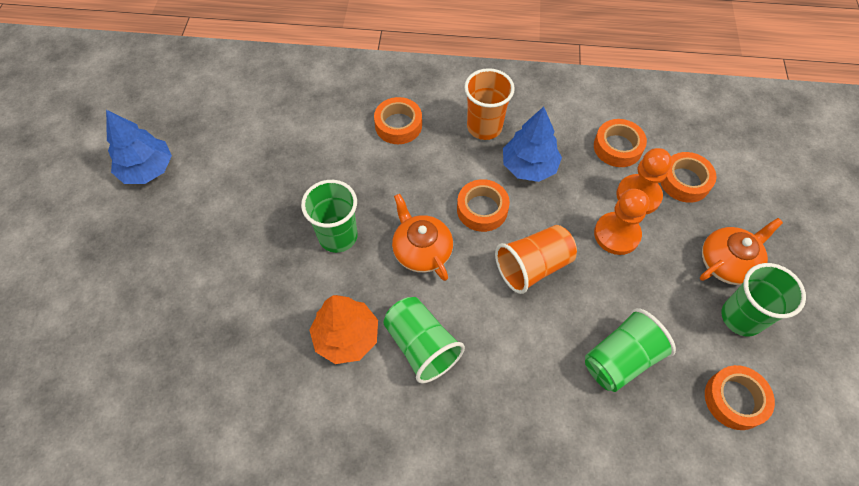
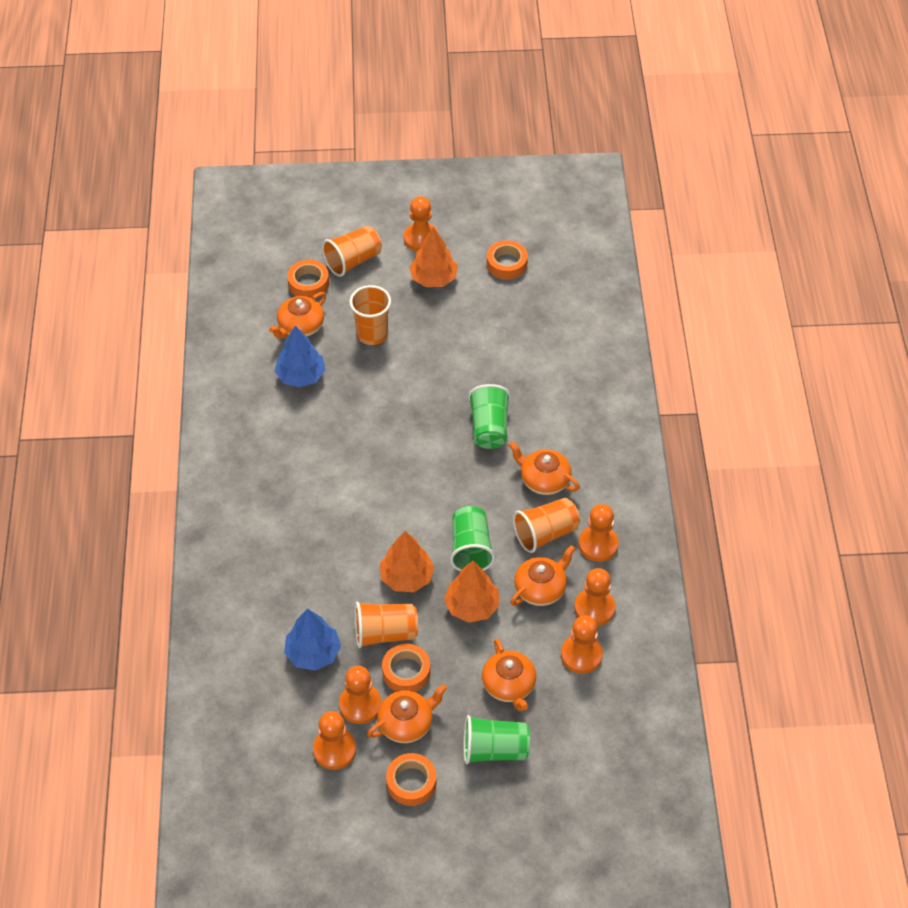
green cup: 4 -> 3
orange cup: 2 -> 4
orange pawn: 2 -> 6
orange tape: 5 -> 4
orange teapot: 2 -> 5
orange tree: 1 -> 3

